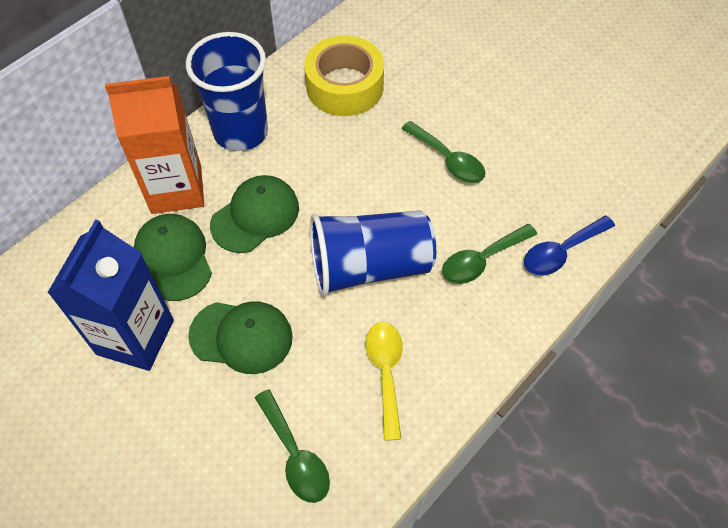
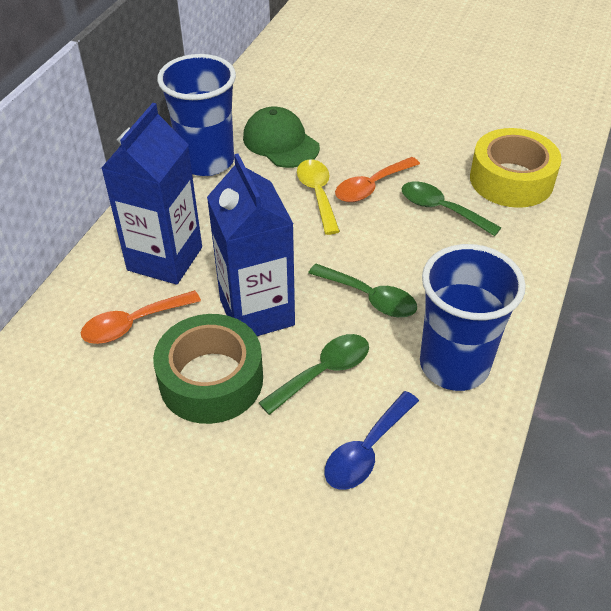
blue carton: 1 -> 2
green cap: 3 -> 1
green tape: 0 -> 1
orange carton: 1 -> 0
orange spoon: 0 -> 2

